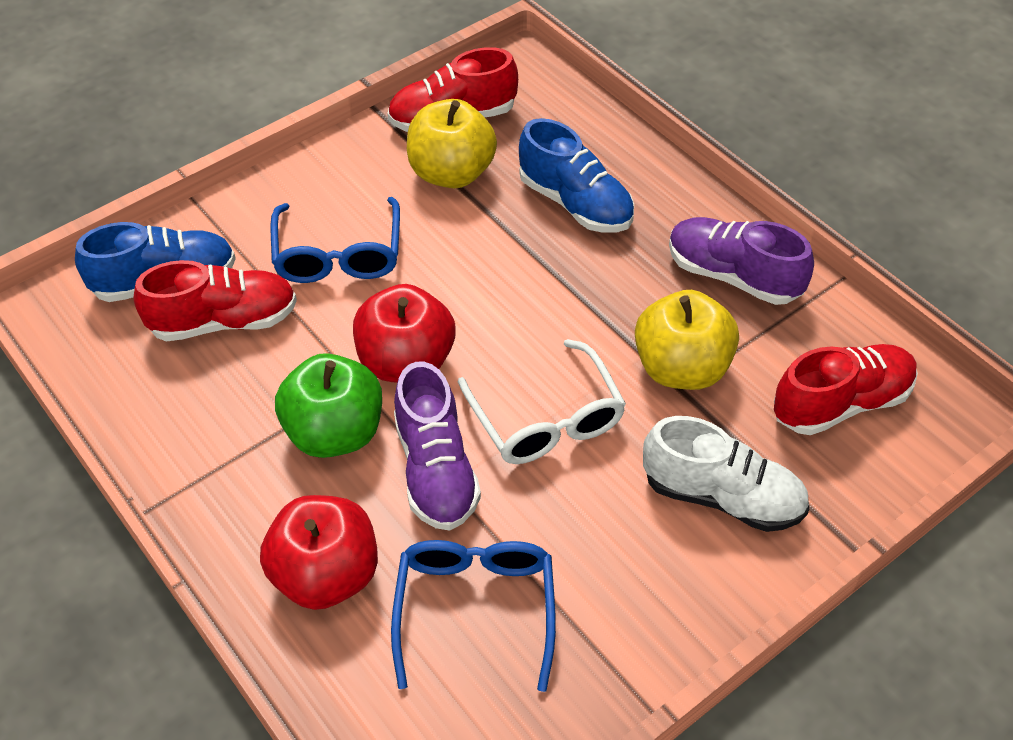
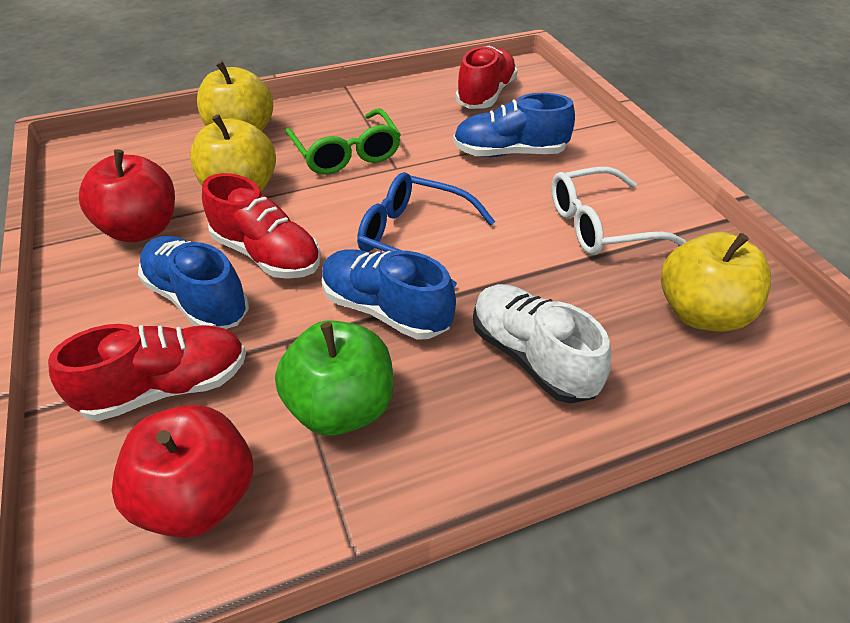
blue glasses: 2 -> 1
blue shoe: 2 -> 3
green glasses: 0 -> 1
purple shoe: 2 -> 0
yellow apple: 2 -> 3

